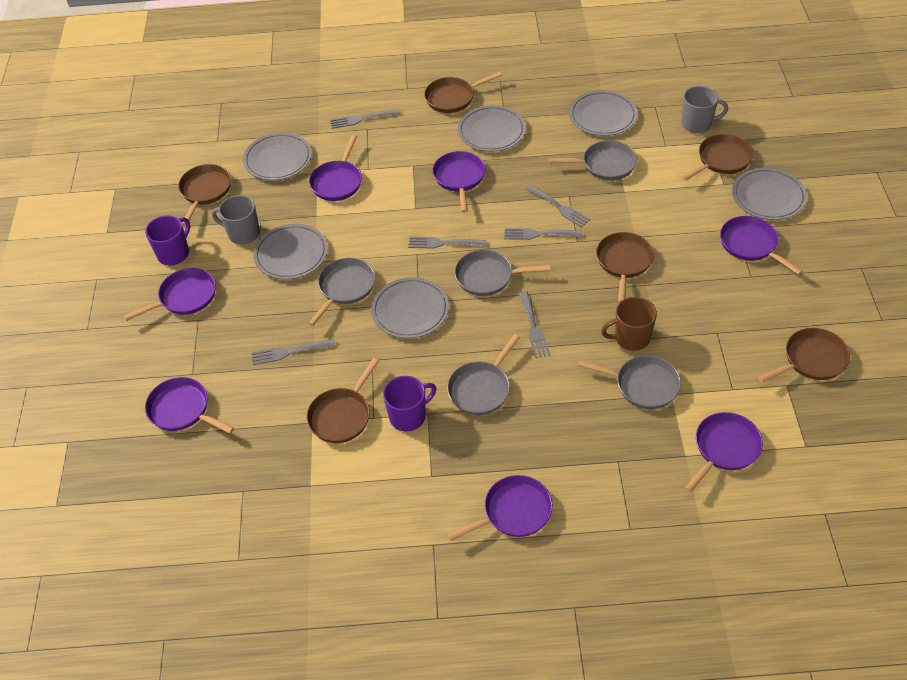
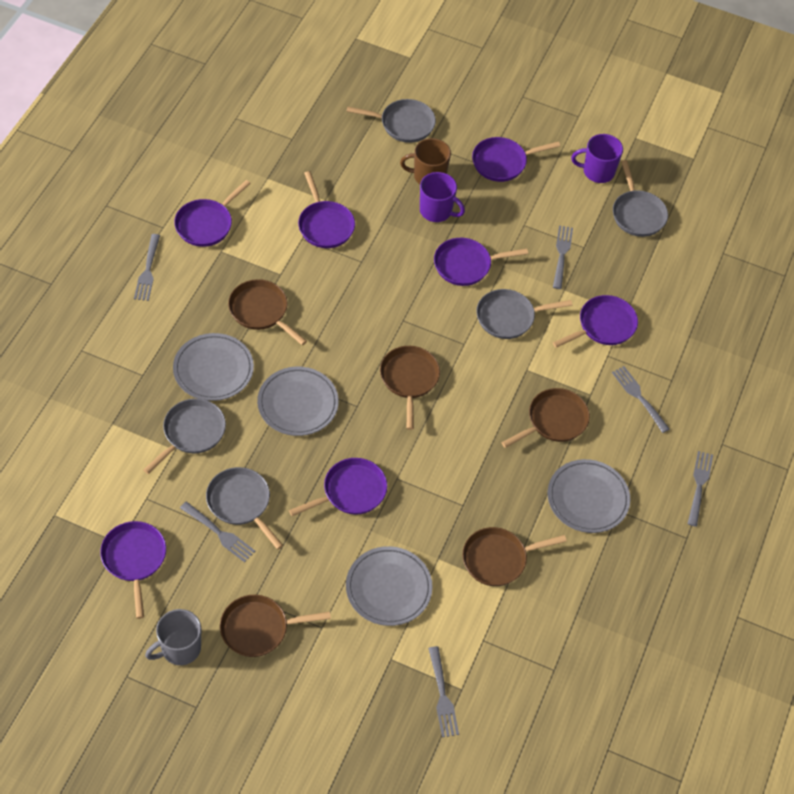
brown pan: 6 -> 5
grey mug: 2 -> 1
grey plate: 6 -> 4

